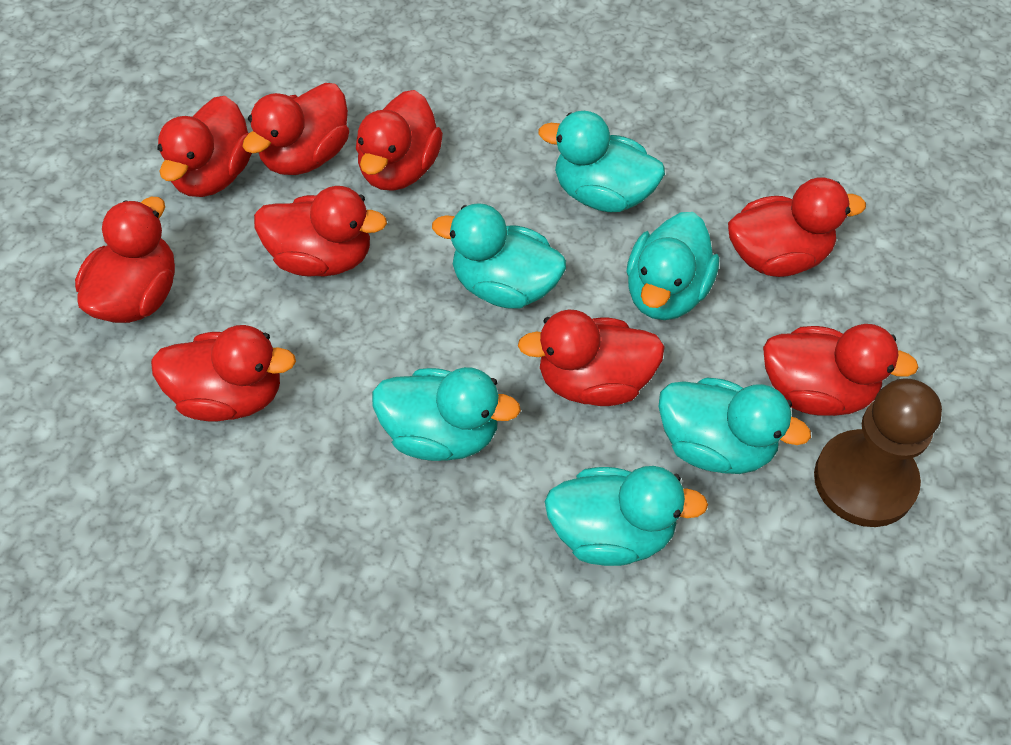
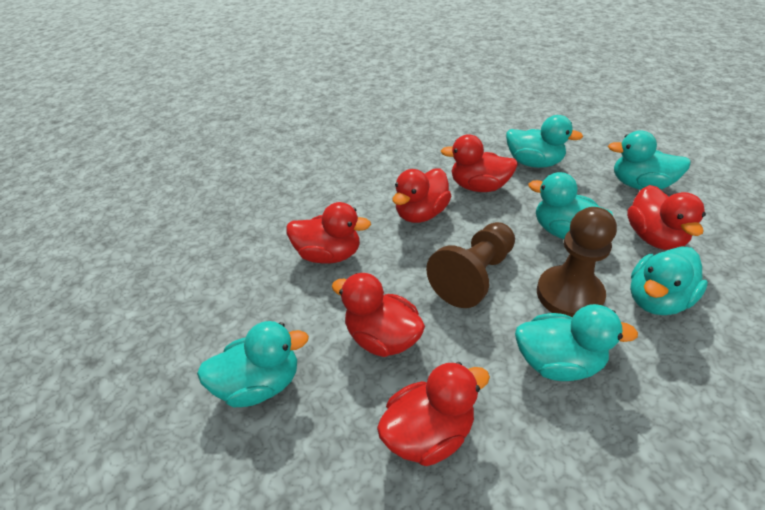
brown pawn: 1 -> 2
red duck: 9 -> 6

